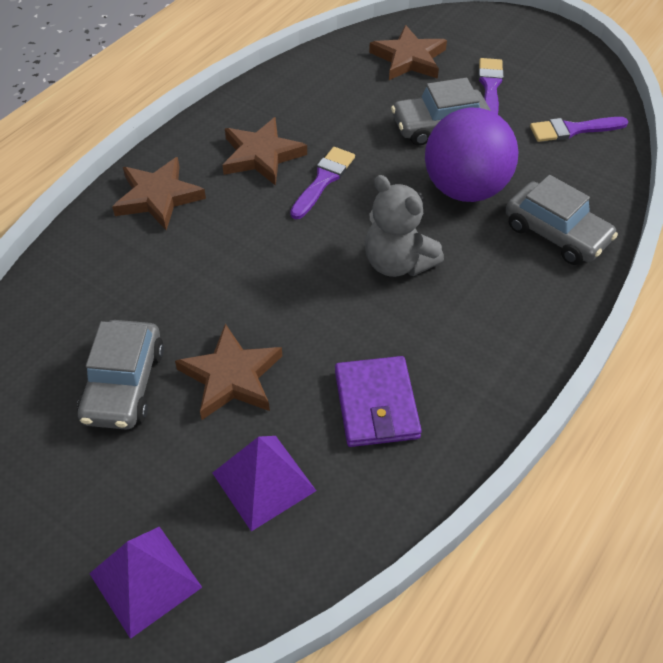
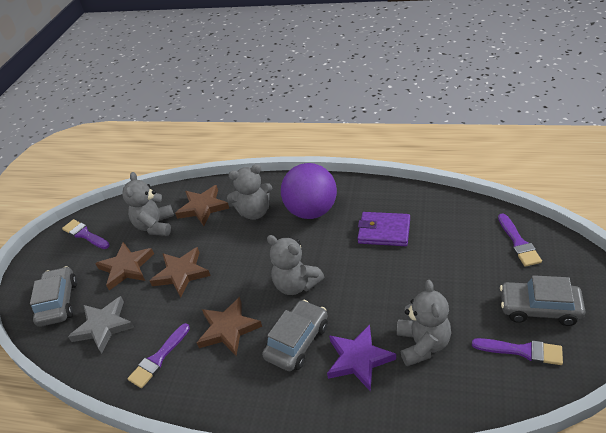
grey star: 0 -> 1
grey teddy bear: 1 -> 4
purple brush: 3 -> 4
purple pyramid: 2 -> 0
purple star: 0 -> 1

